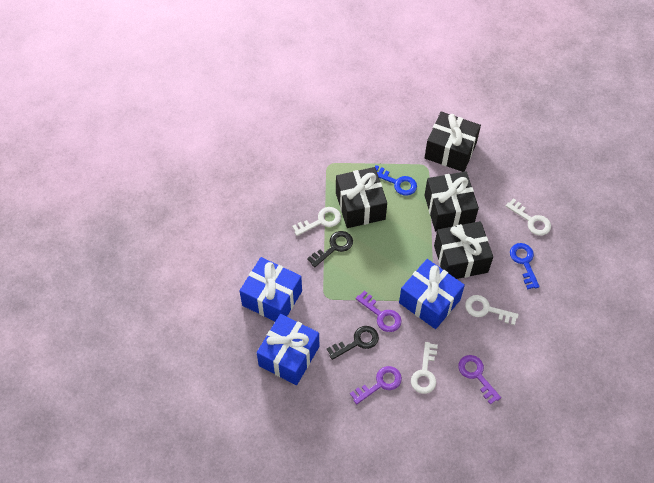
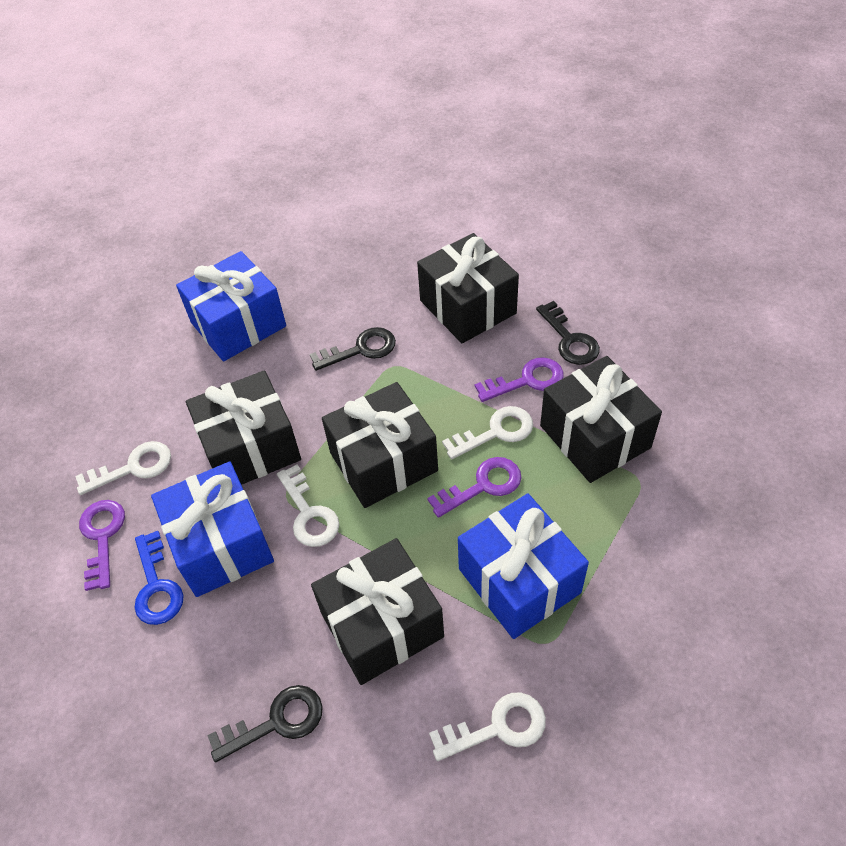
black gift: 4 -> 5
black key: 2 -> 3
blue key: 2 -> 1

